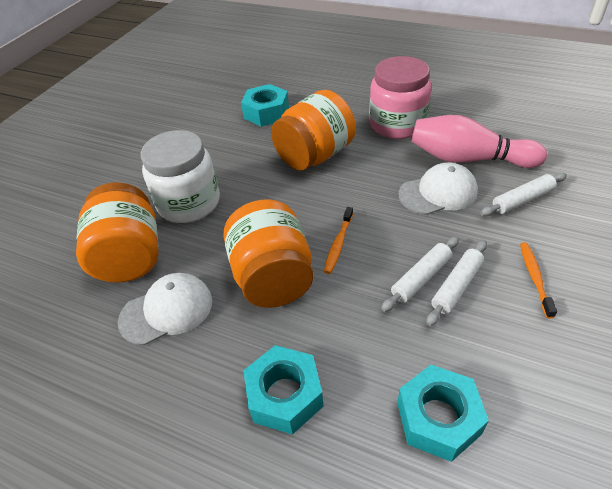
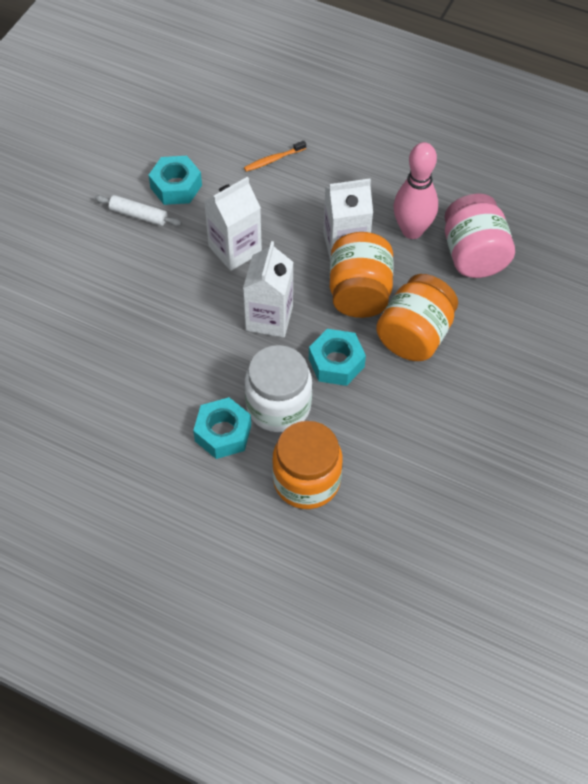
orange toothbrush: 2 -> 1
white cap: 2 -> 0
white carton: 0 -> 3
white rolling pin: 3 -> 1

